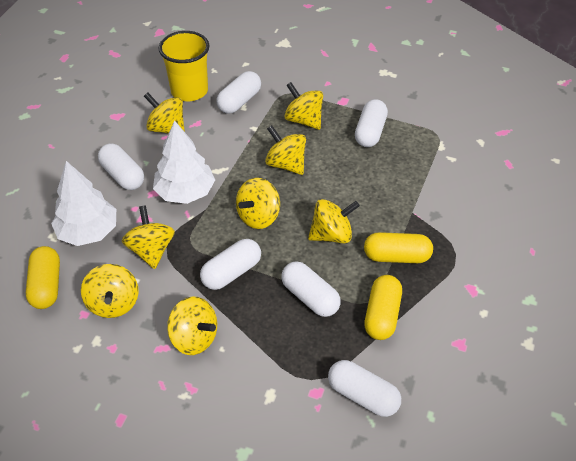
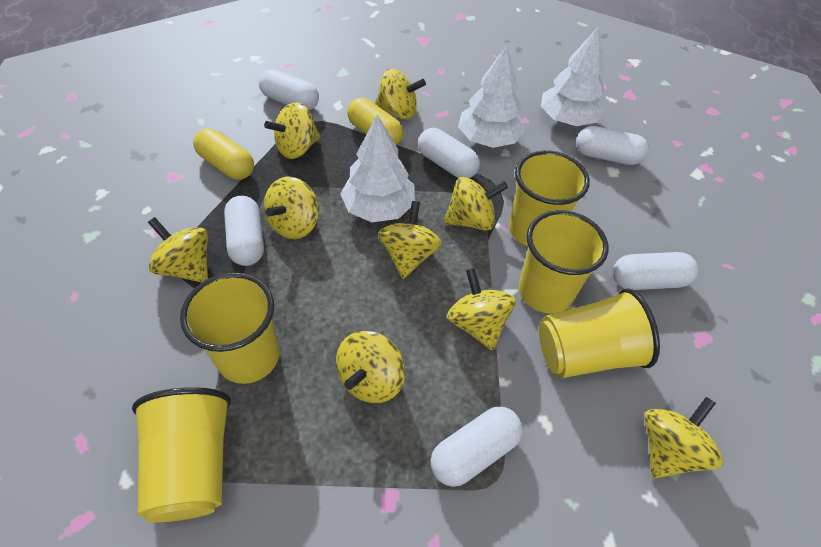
white tree: 2 -> 3
yellow capsule: 3 -> 2
yellow cup: 1 -> 5
yellow spinning top: 8 -> 9

